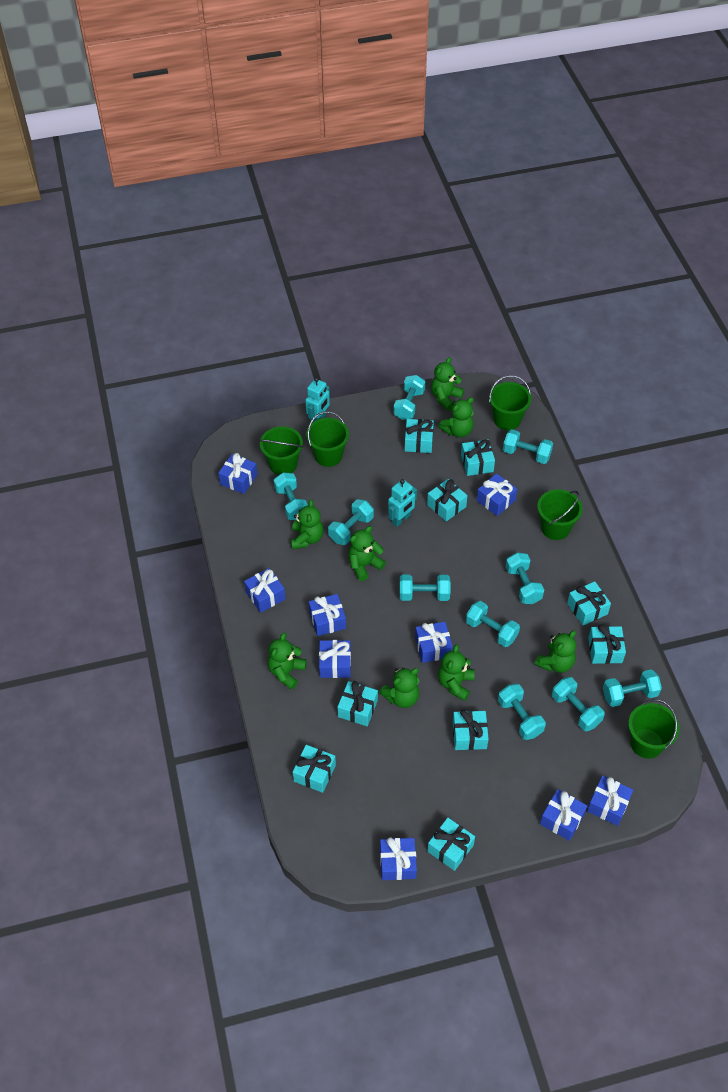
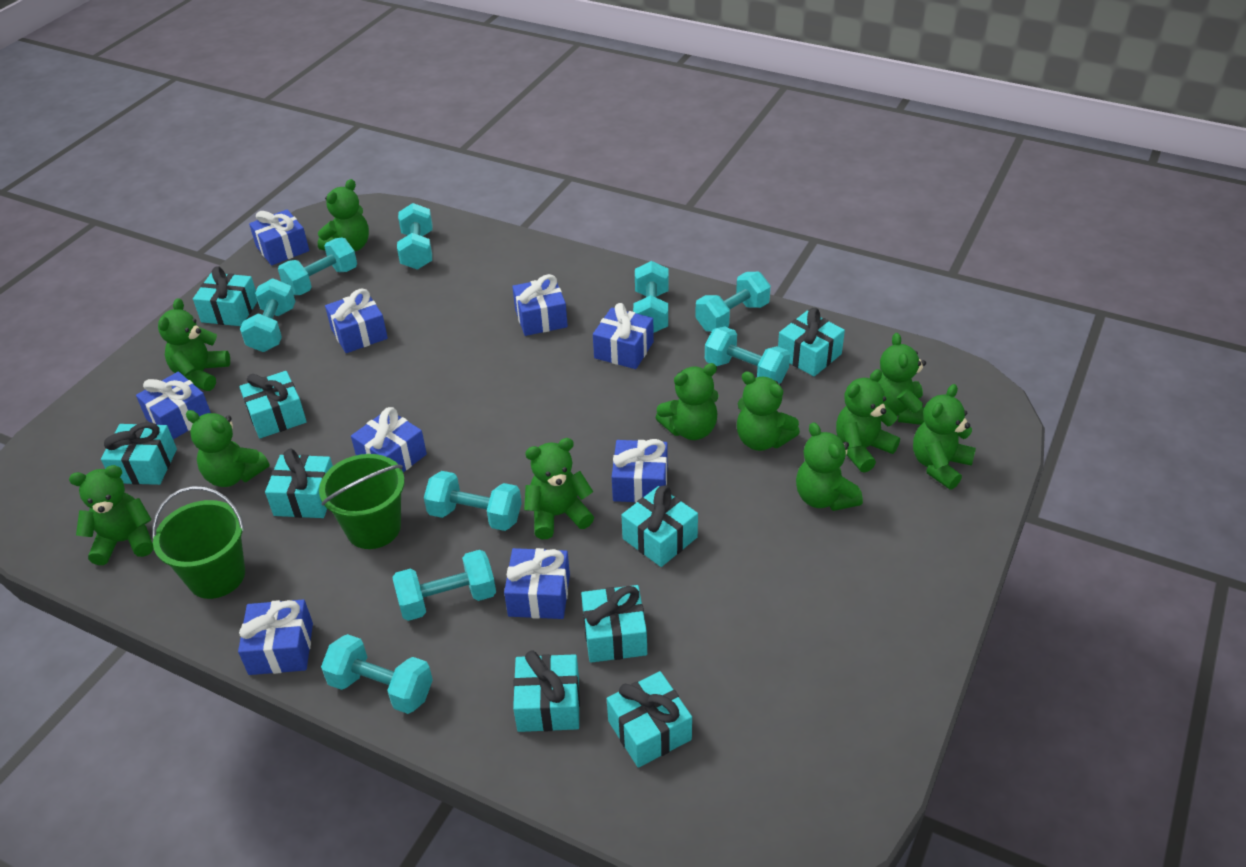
green bucket: 5 -> 2
green teddy bear: 8 -> 11
turquoise dumbbell: 10 -> 9
turquoise robot: 2 -> 0

